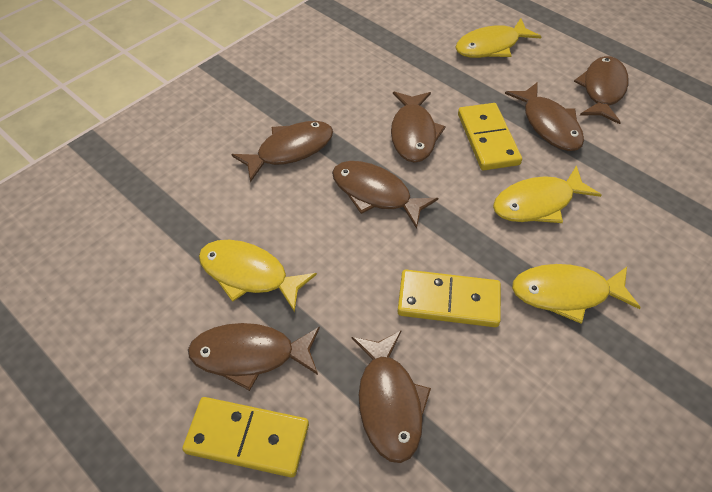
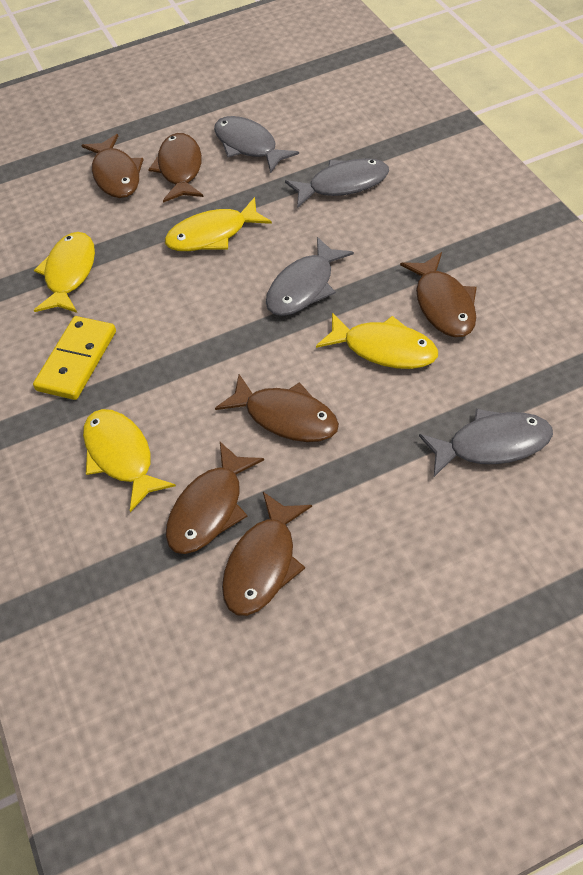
brown fish: 7 -> 6
grey fish: 0 -> 4
yellow domino: 3 -> 1

